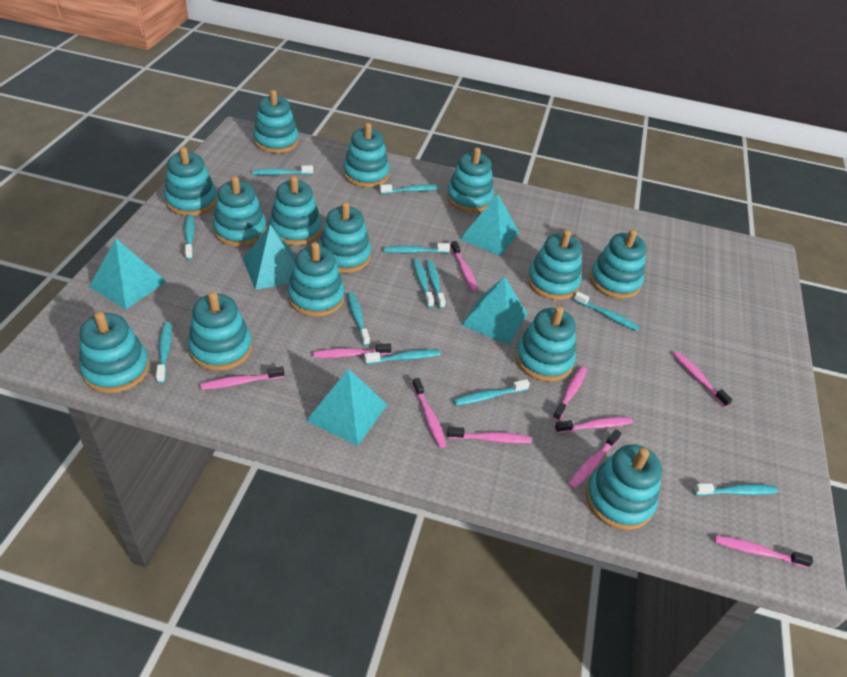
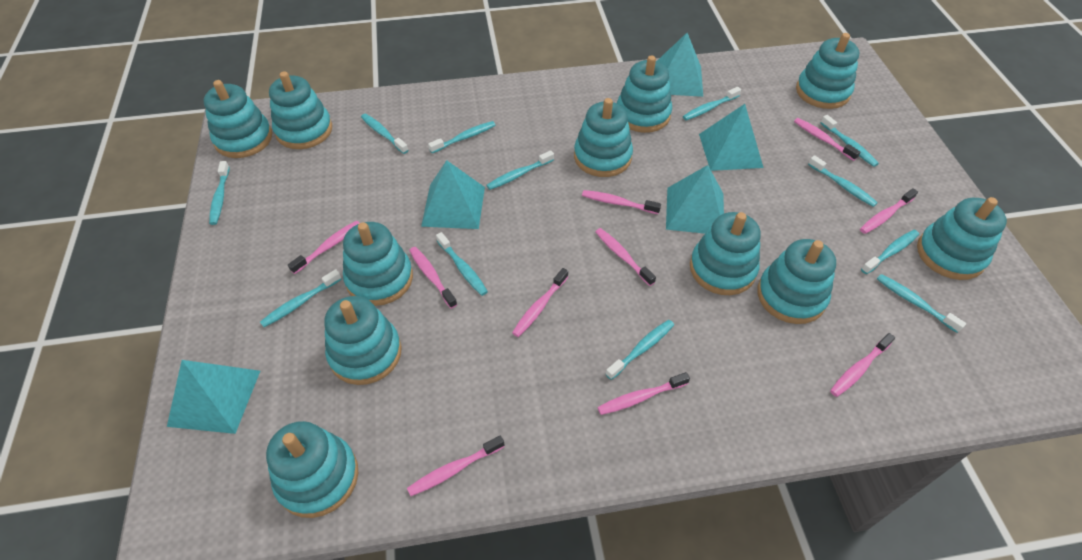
turquoise stacking toy: 14 -> 11

